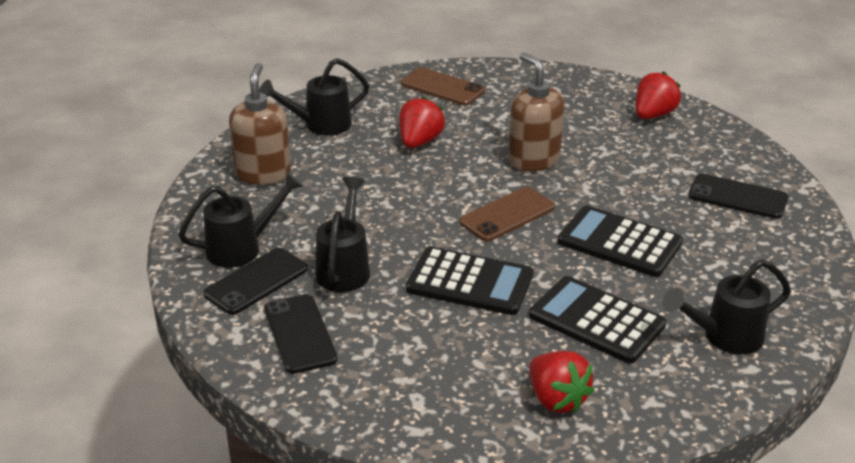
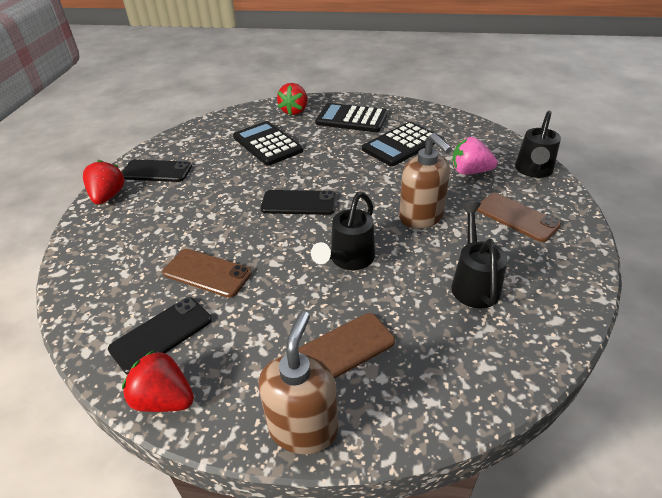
black watering can: 4 -> 3
brown phone: 2 -> 3
pink strawberry: 0 -> 1

